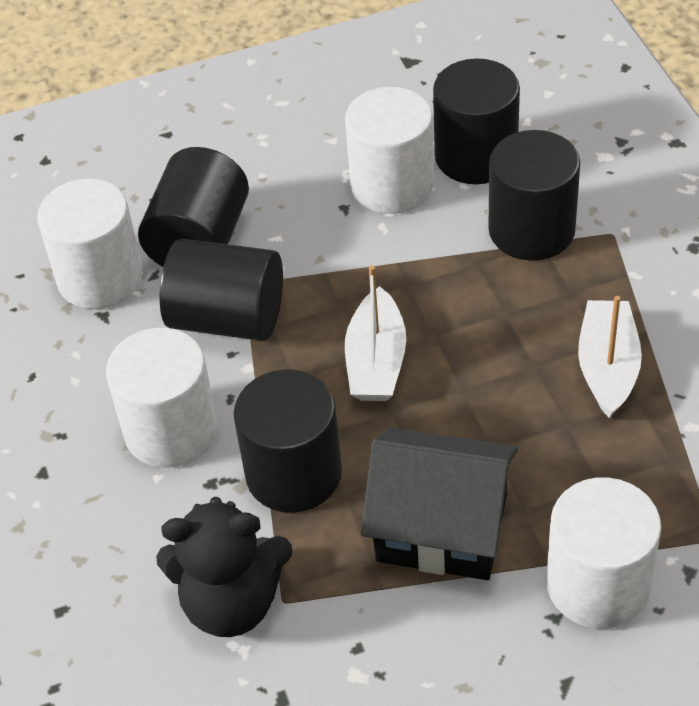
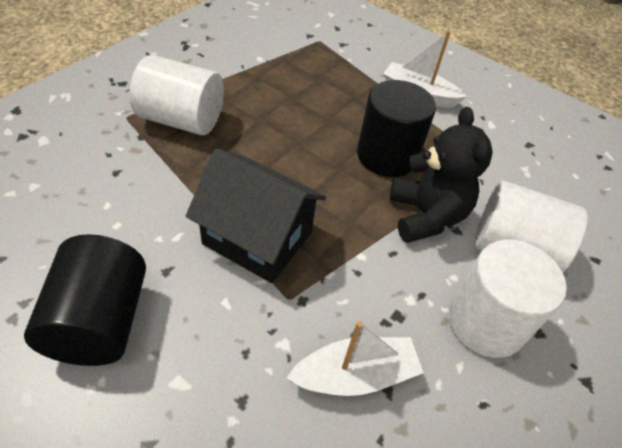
black cylinder: 5 -> 2
white cylinder: 4 -> 3

